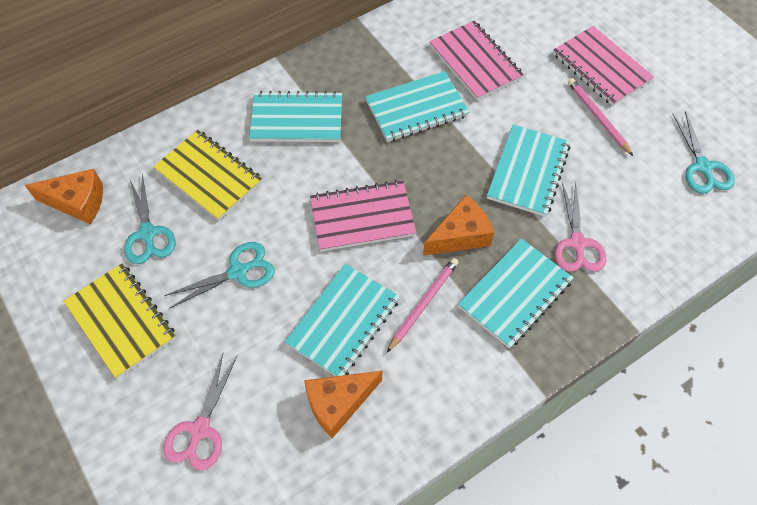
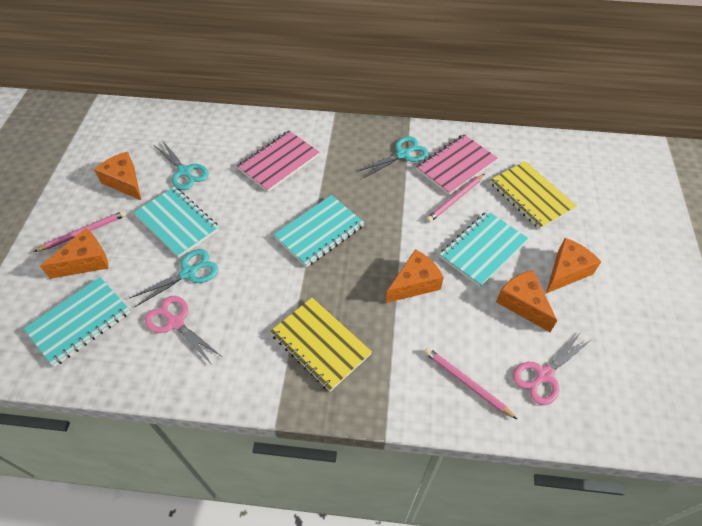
orange cheese: 3 -> 5
pink notebook: 3 -> 2
pink pencil: 2 -> 3
turquoise notebook: 5 -> 4

